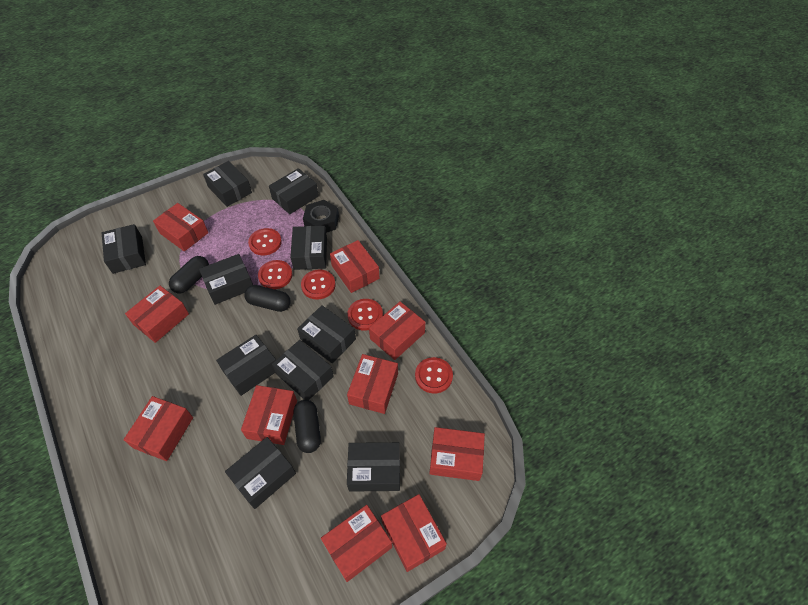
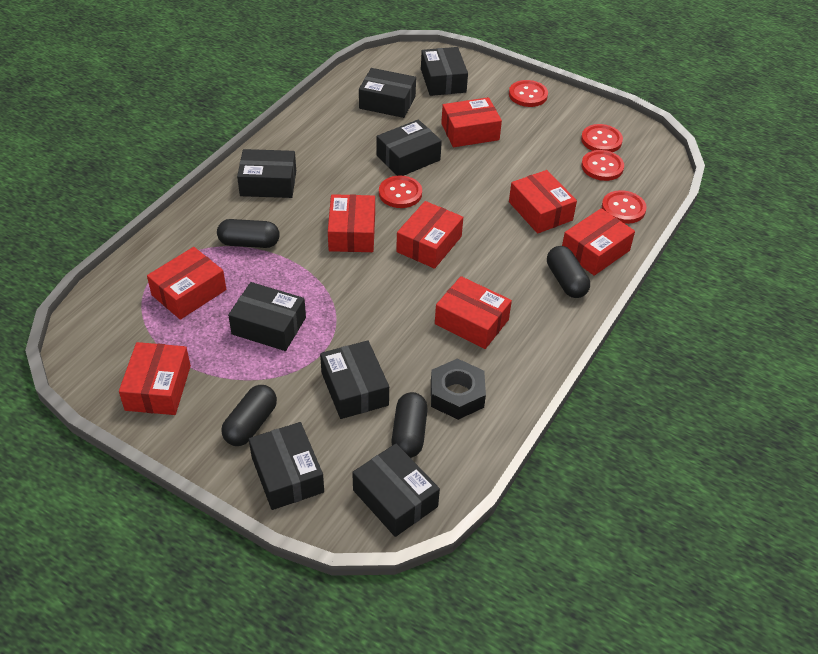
black box: 10 -> 8
black capsule: 3 -> 4
red box: 10 -> 8

